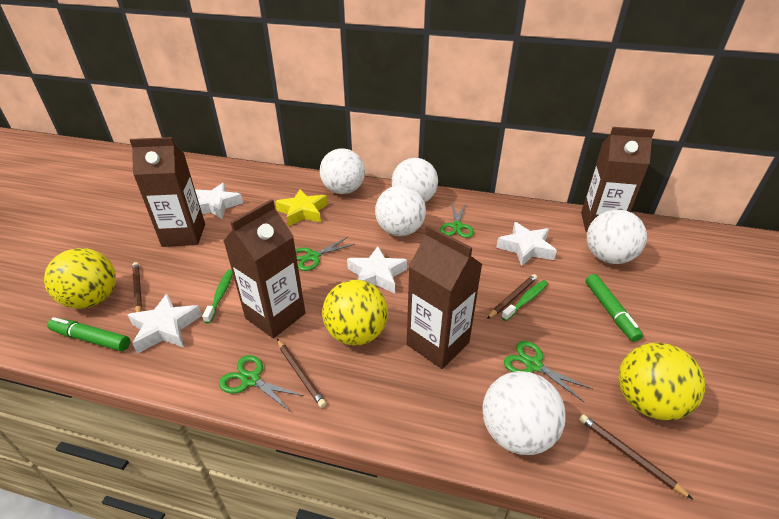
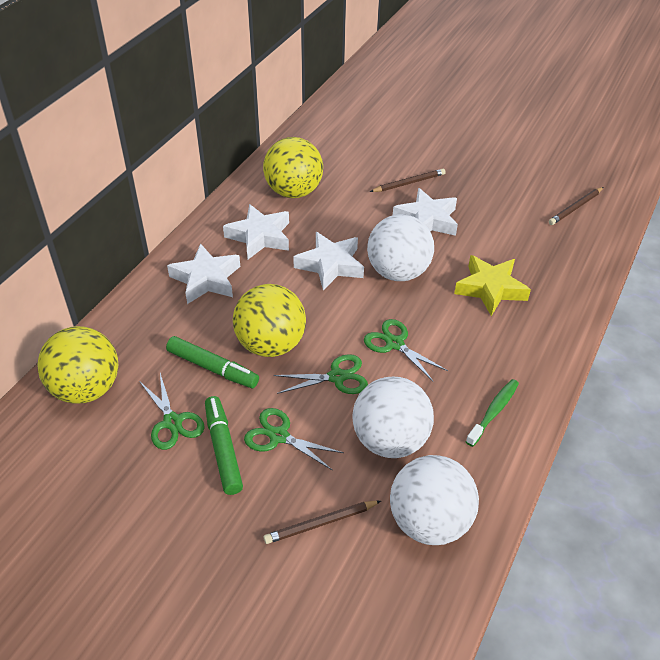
brown carton: 4 -> 0
brown pencil: 4 -> 3
green toothbrush: 2 -> 1
white ball: 5 -> 3

